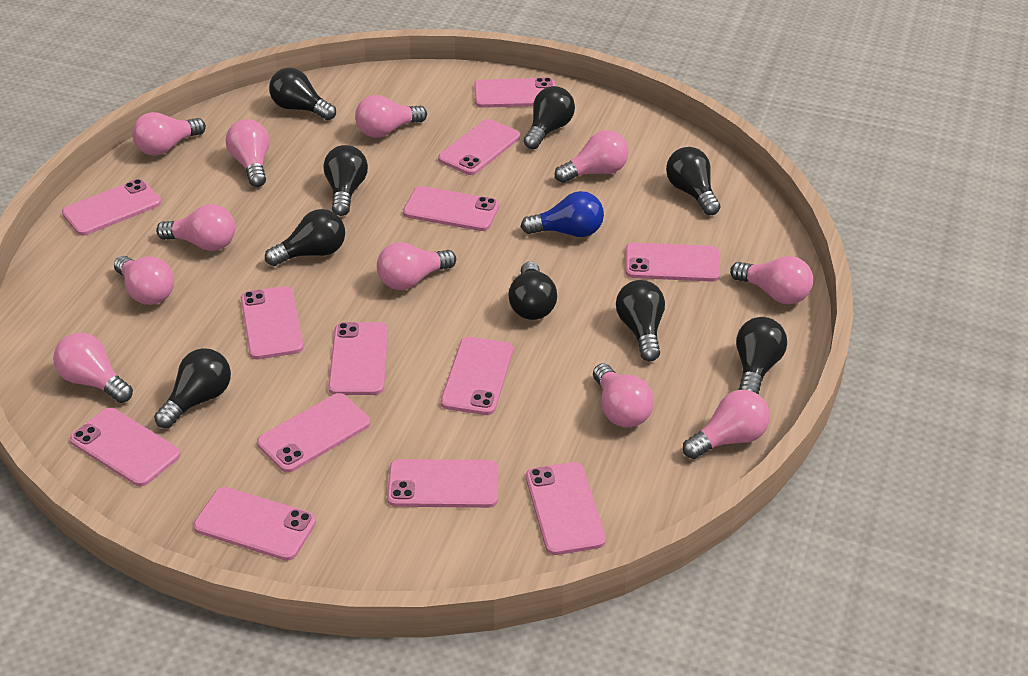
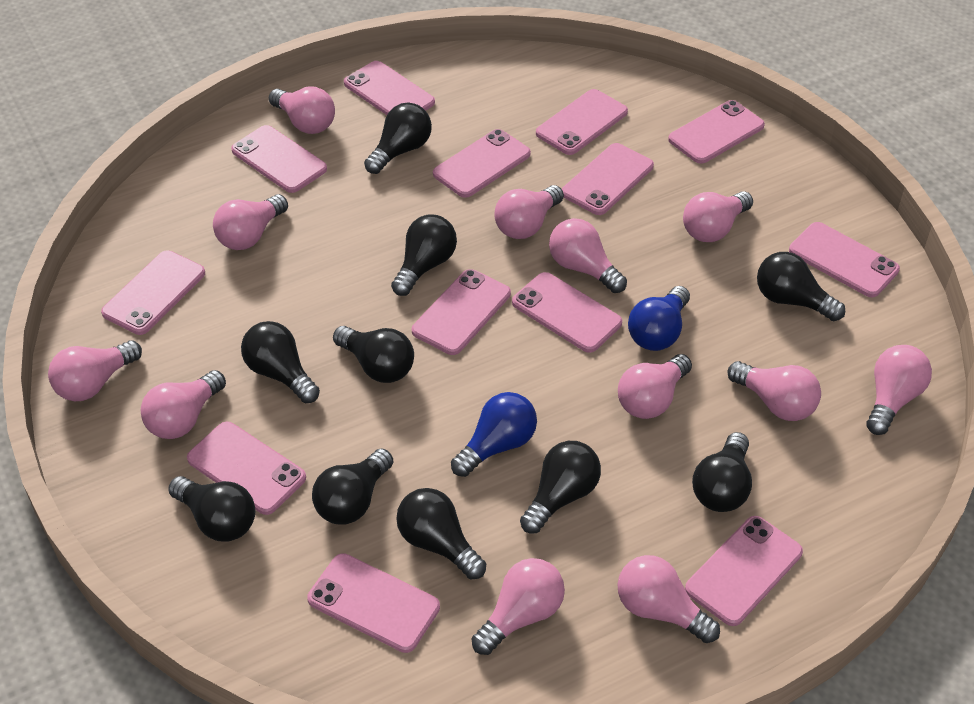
black light bulb: 9 -> 10
blue light bulb: 1 -> 2
pink light bulb: 11 -> 12

